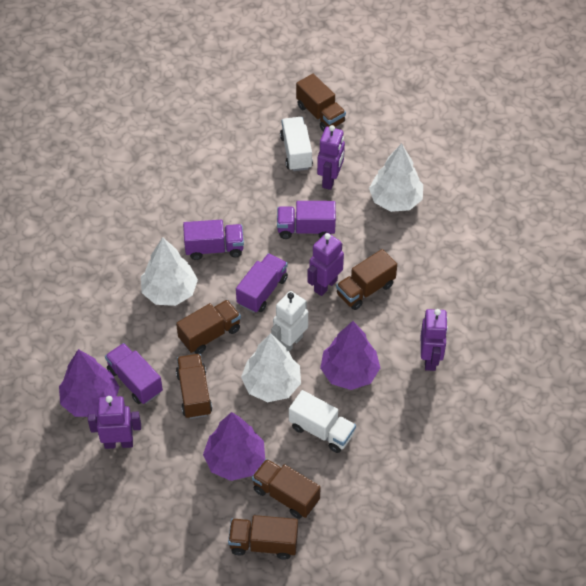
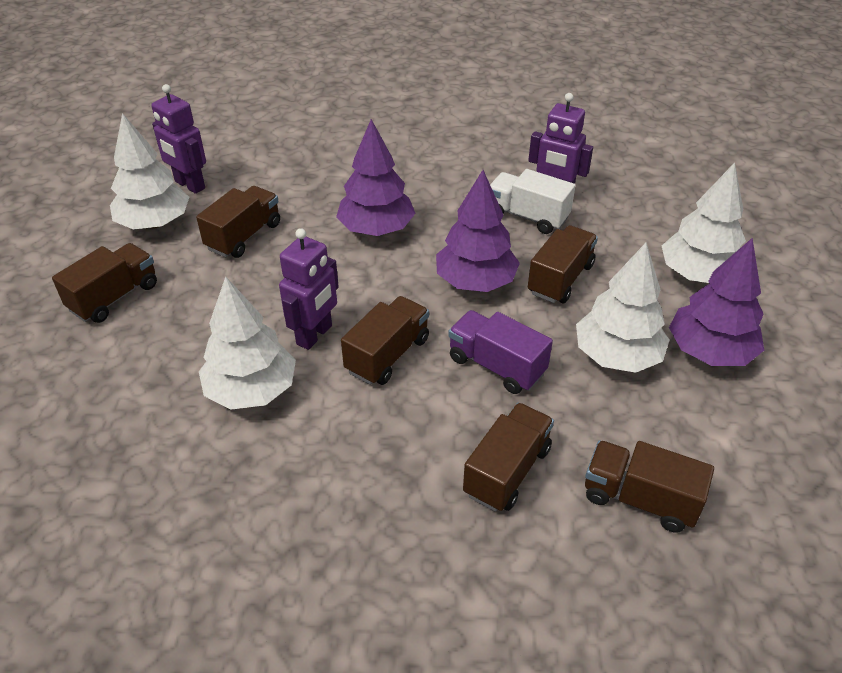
purple robot: 4 -> 3
purple truck: 4 -> 1
white robot: 1 -> 0
white tree: 3 -> 4
white truck: 2 -> 1

